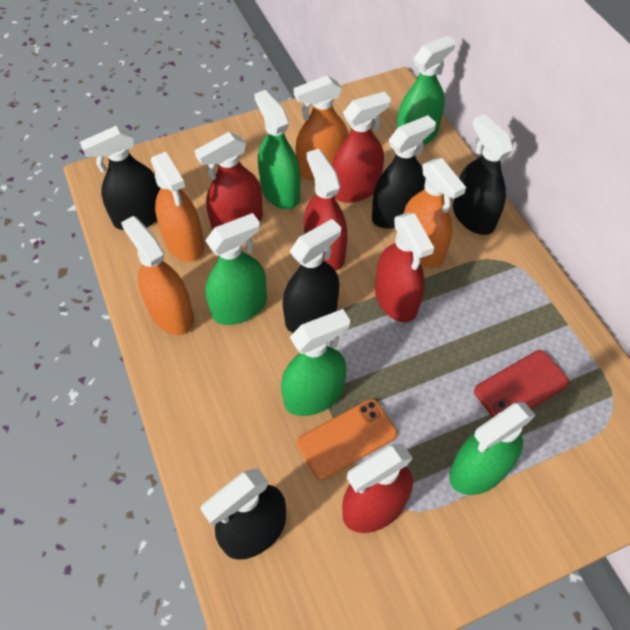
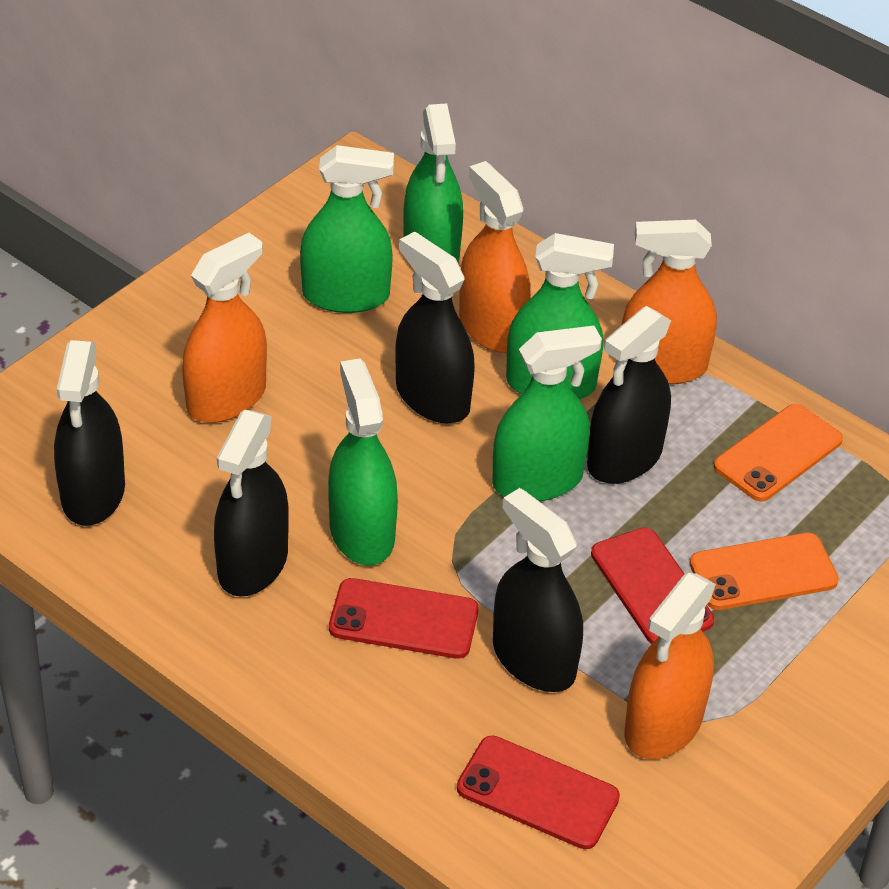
orange phone: 1 -> 2
red phone: 1 -> 3
red spray bottle: 5 -> 0

